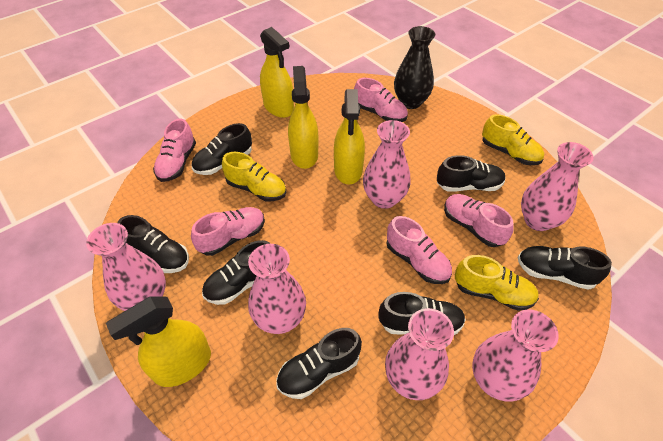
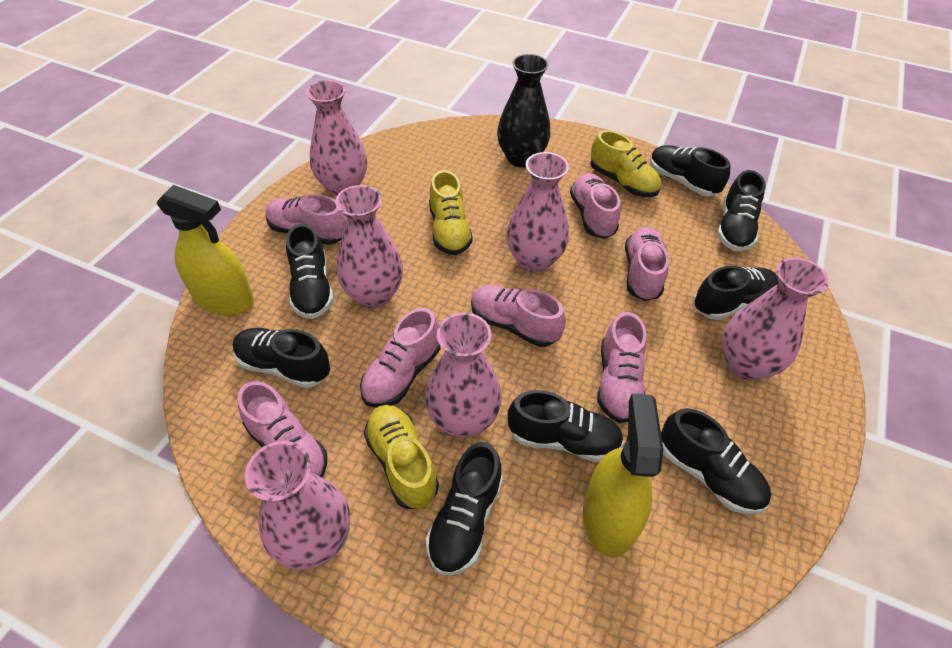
black shoe: 7 -> 8
pink shoe: 5 -> 7
yellow spray bottle: 4 -> 2

